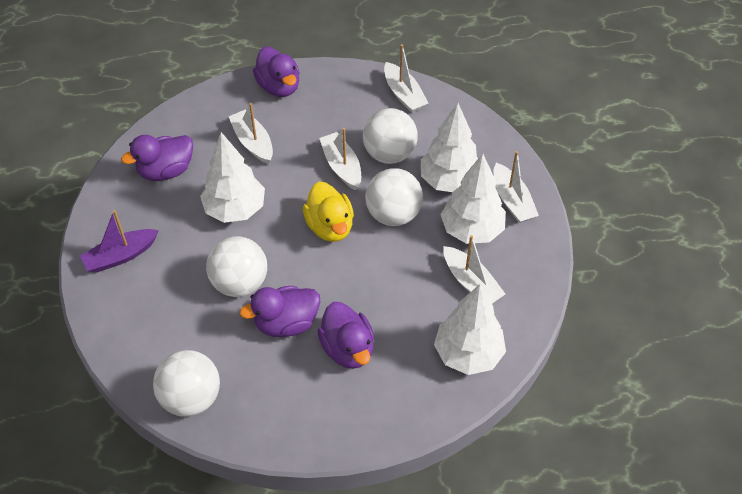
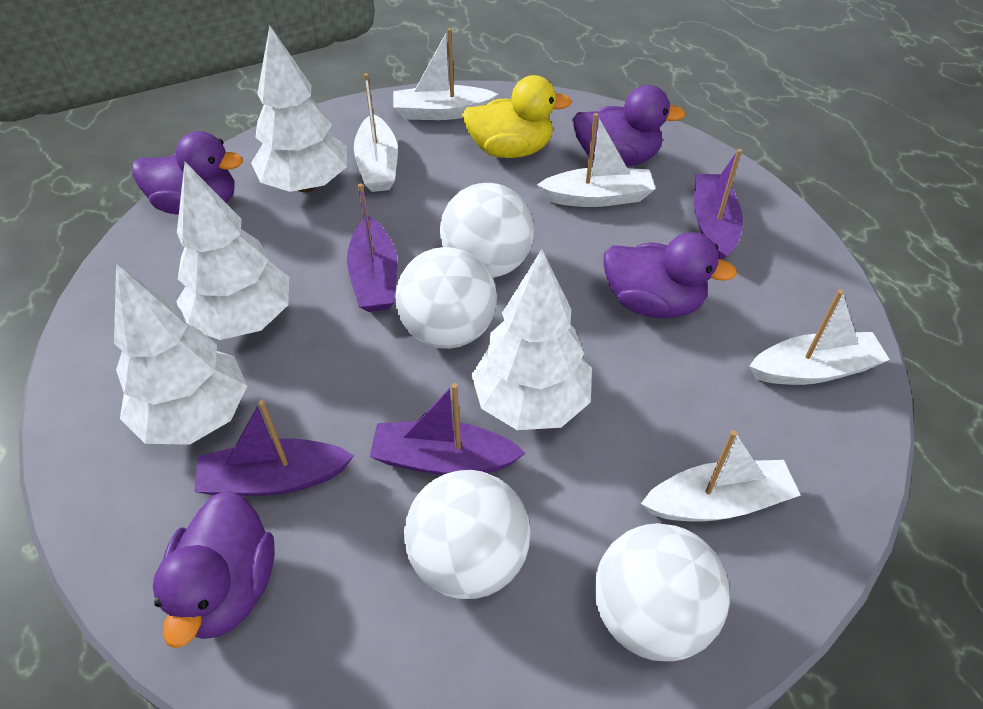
purple boat: 1 -> 4

